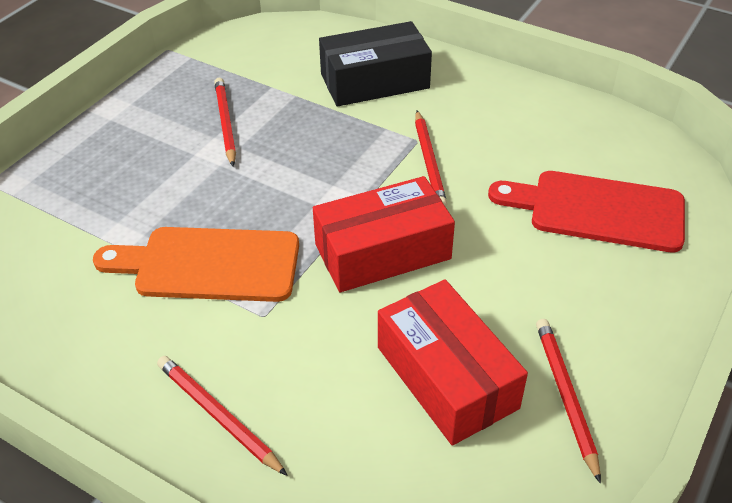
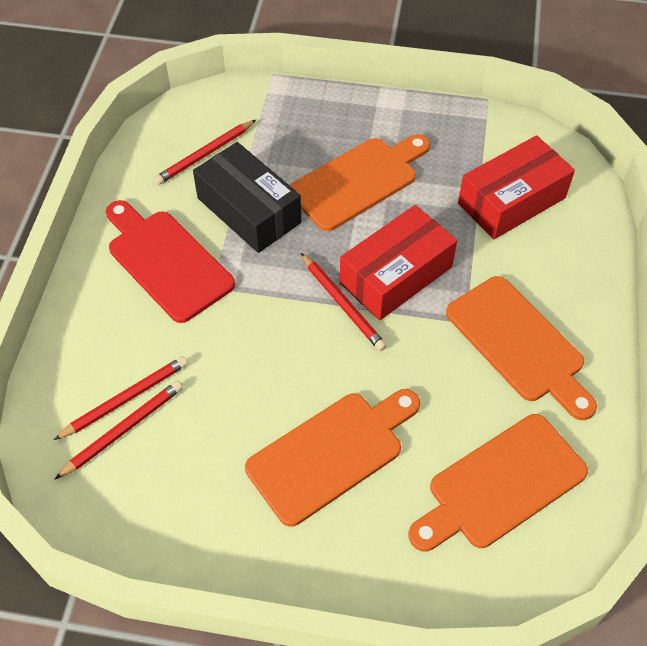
orange cutting board: 1 -> 4

